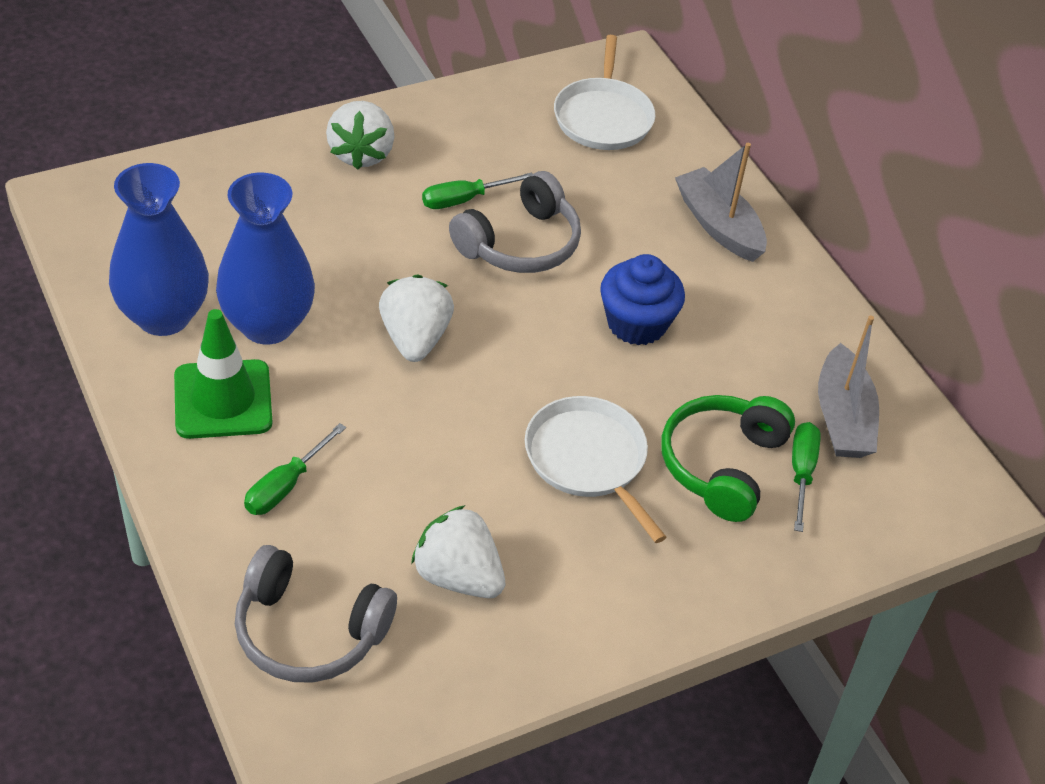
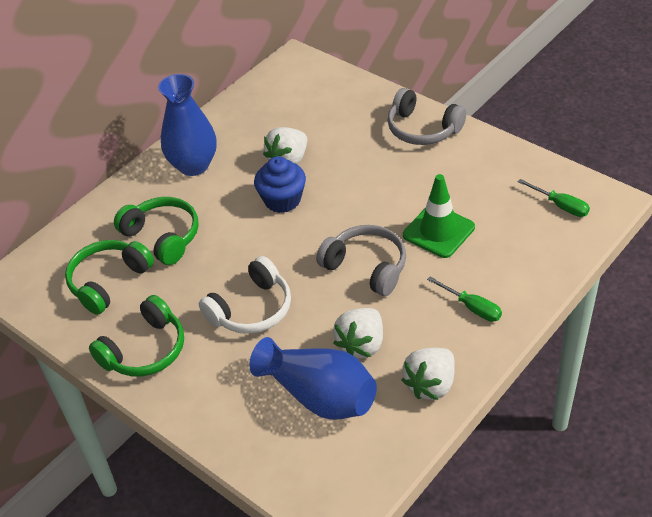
green headphones: 1 -> 3
green screwdriver: 3 -> 2
grey boat: 2 -> 0
white headphones: 0 -> 1
white pan: 2 -> 0

